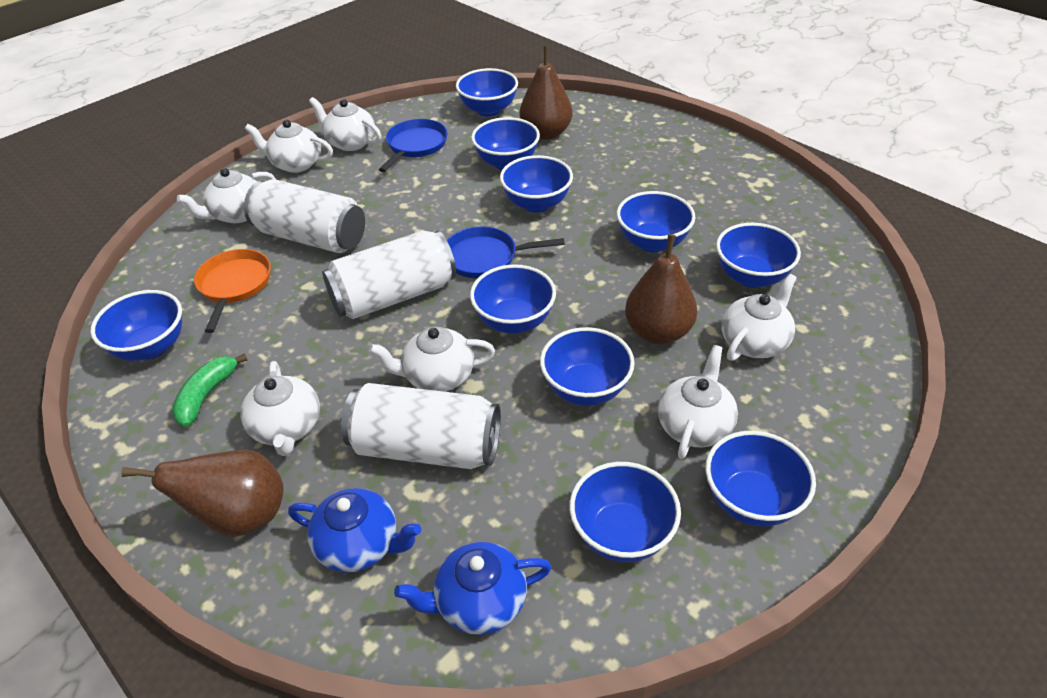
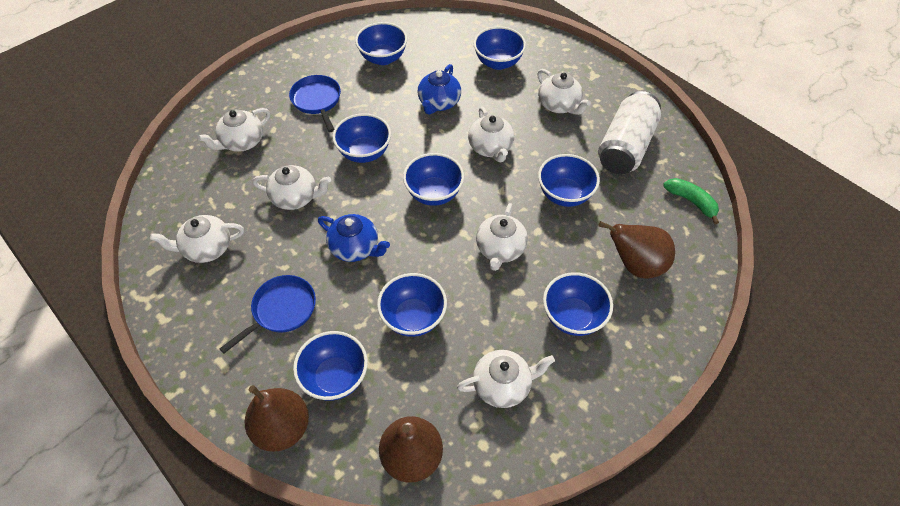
blue bowl: 10 -> 8
orange pan: 1 -> 0
white can: 3 -> 1

